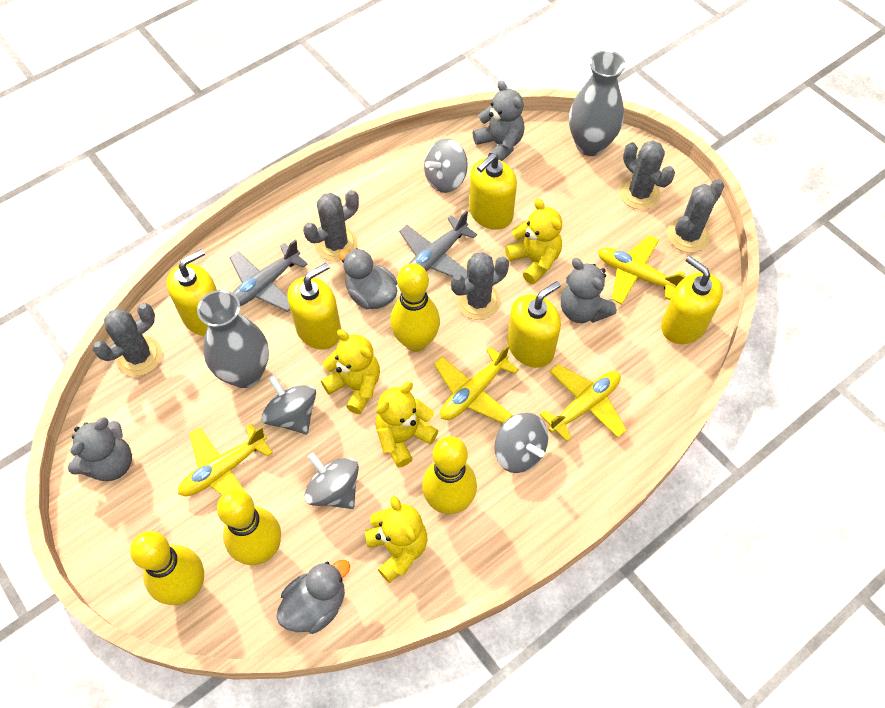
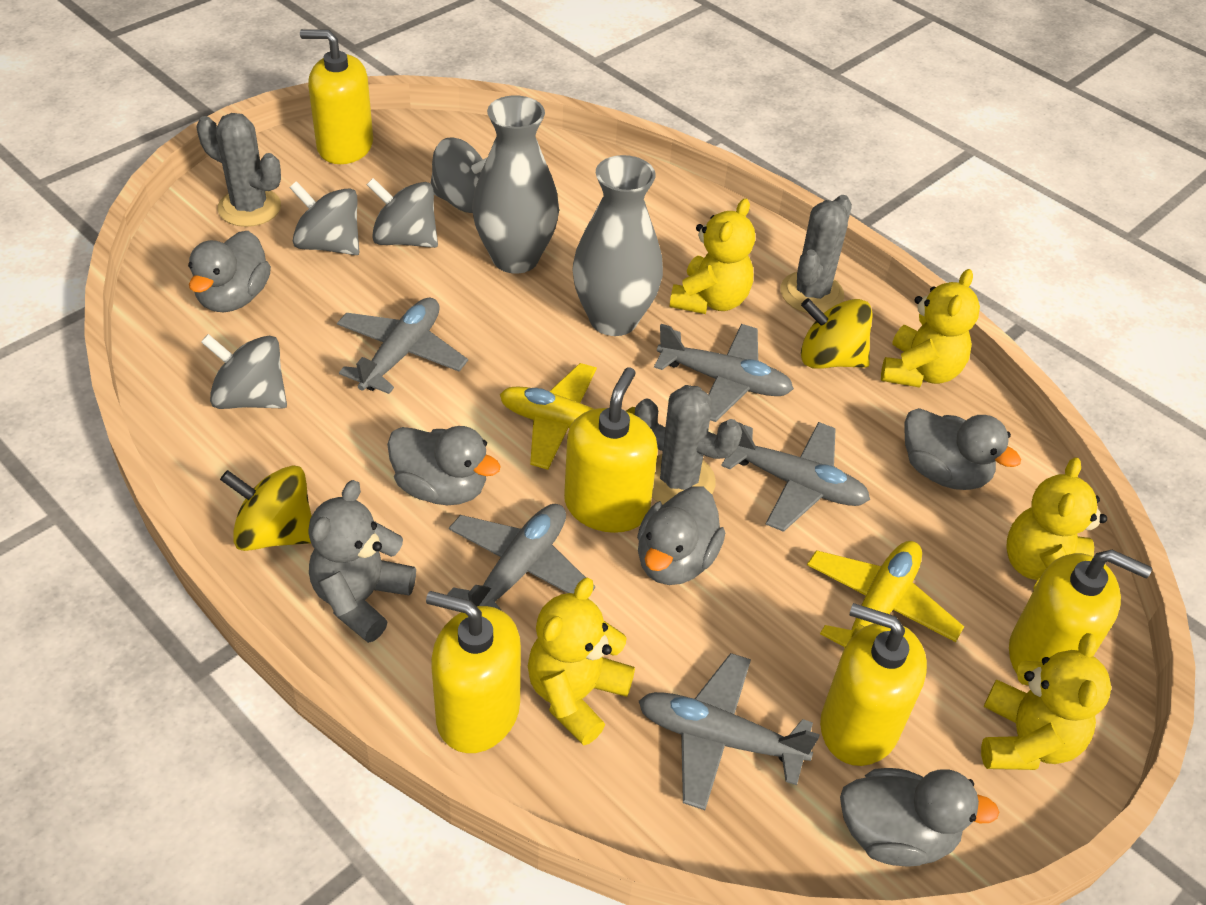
grey cactus: 5 -> 3
grey duck: 2 -> 5
grey plane: 2 -> 5
grey teddy bear: 3 -> 1
yellow bowling pin: 4 -> 0
yellow plane: 4 -> 2
yellow spinning top: 0 -> 2
yellow teddy bear: 4 -> 5

